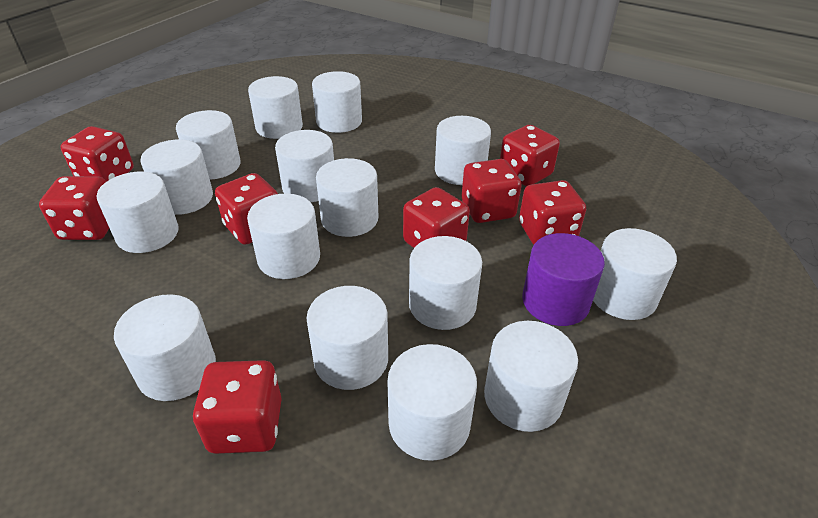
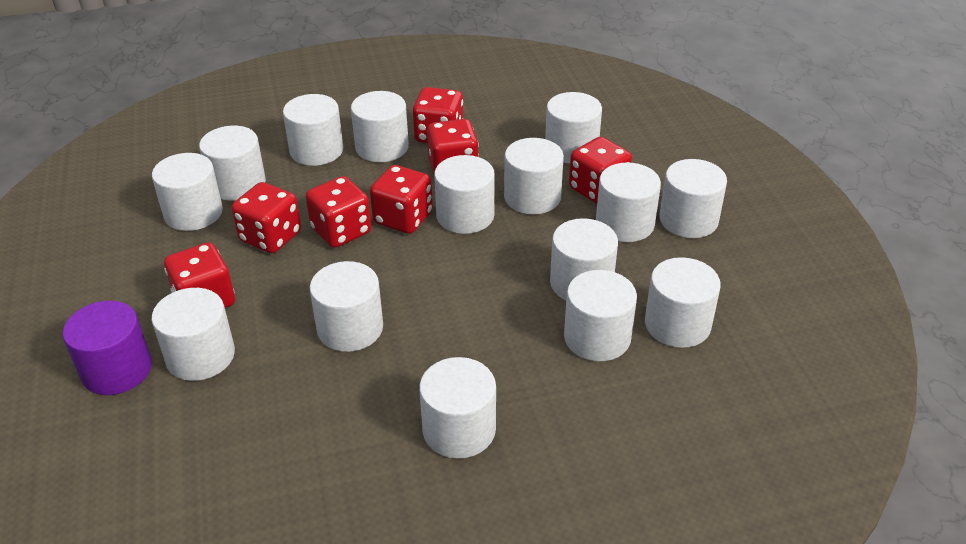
red dice: 8 -> 7

